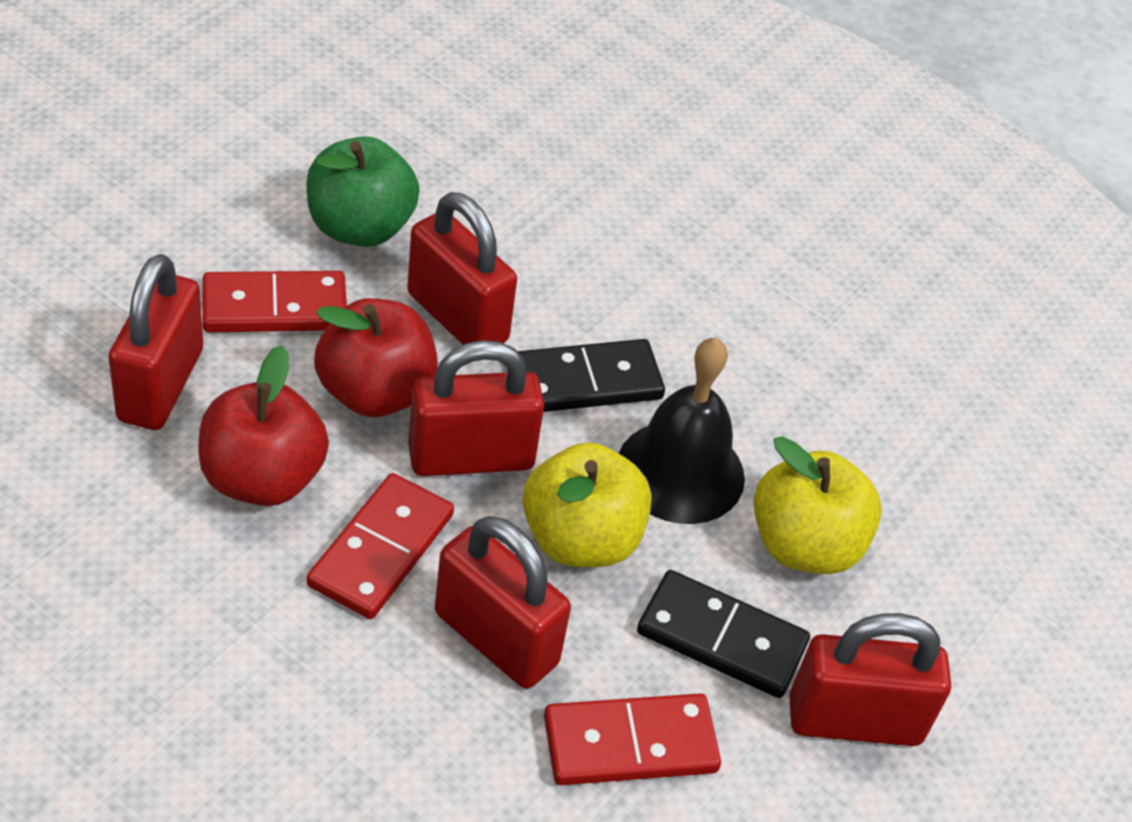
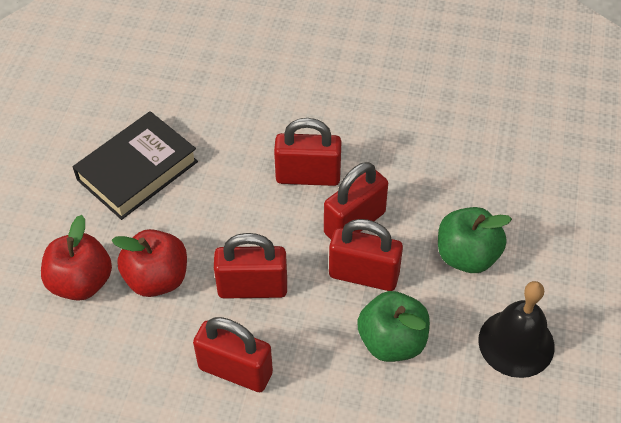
black book: 0 -> 1
black domino: 2 -> 0
green apple: 1 -> 2
red domino: 3 -> 0
yellow apple: 2 -> 0

